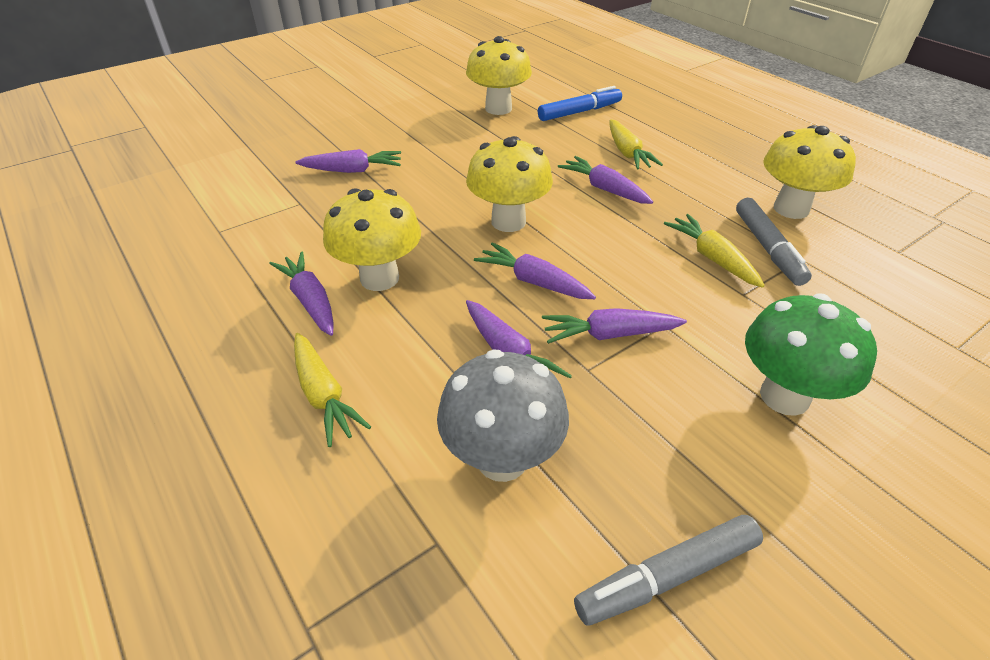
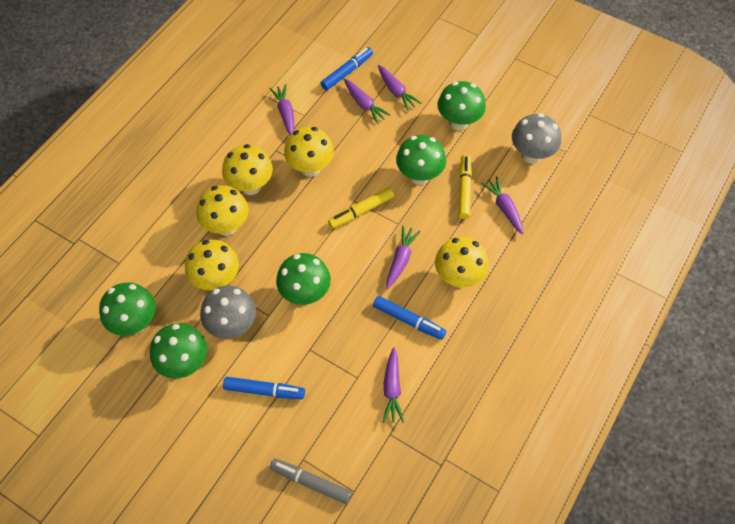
blue marker: 1 -> 3
green mushroom: 1 -> 5
grey marker: 2 -> 1
grey mushroom: 1 -> 2
yellow carrot: 3 -> 0
yellow marker: 0 -> 2
yellow mushroom: 4 -> 5

